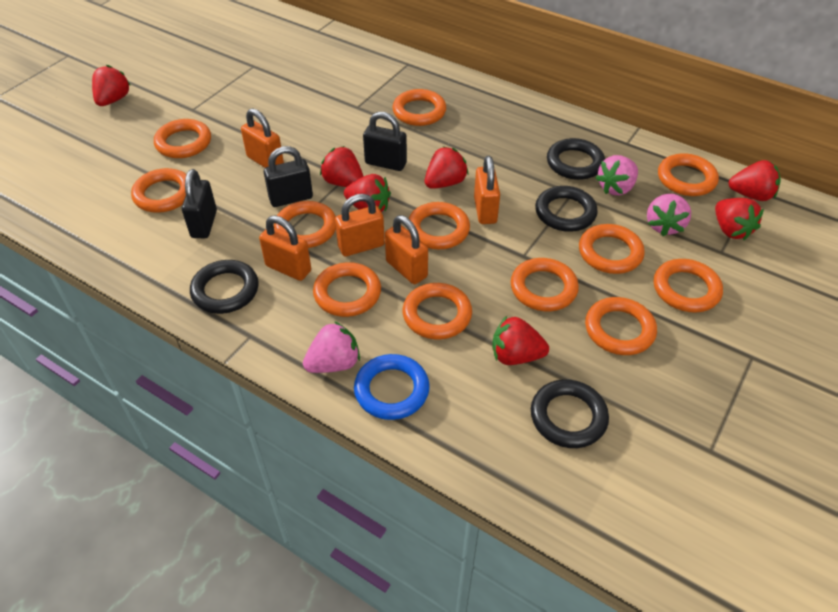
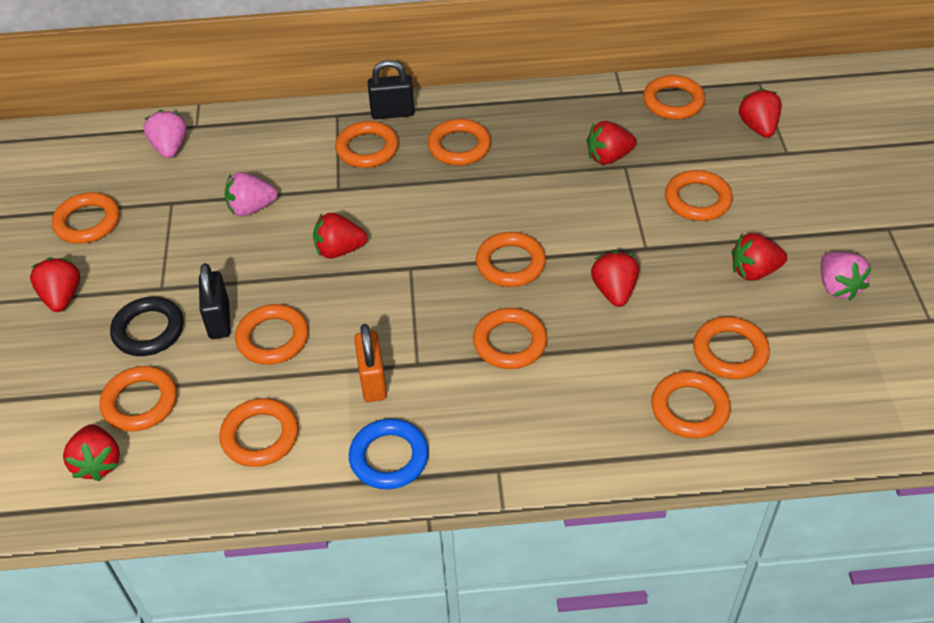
black padlock: 3 -> 2
black ring: 4 -> 1
orange padlock: 5 -> 1

